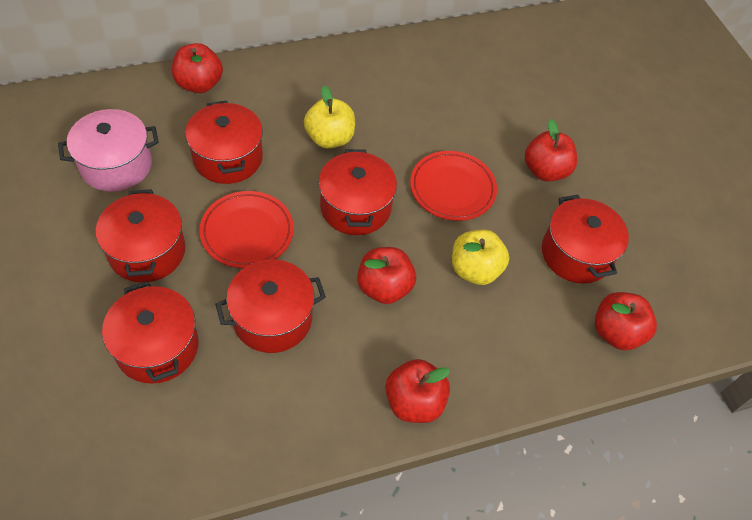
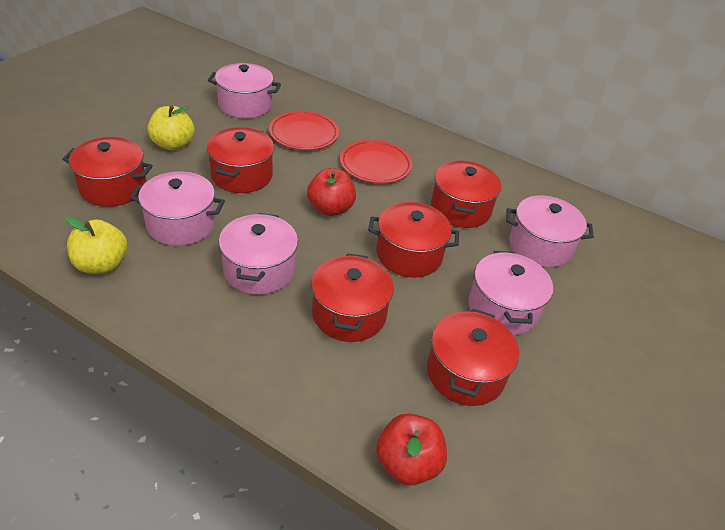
pink pot: 1 -> 5
red apple: 5 -> 2

